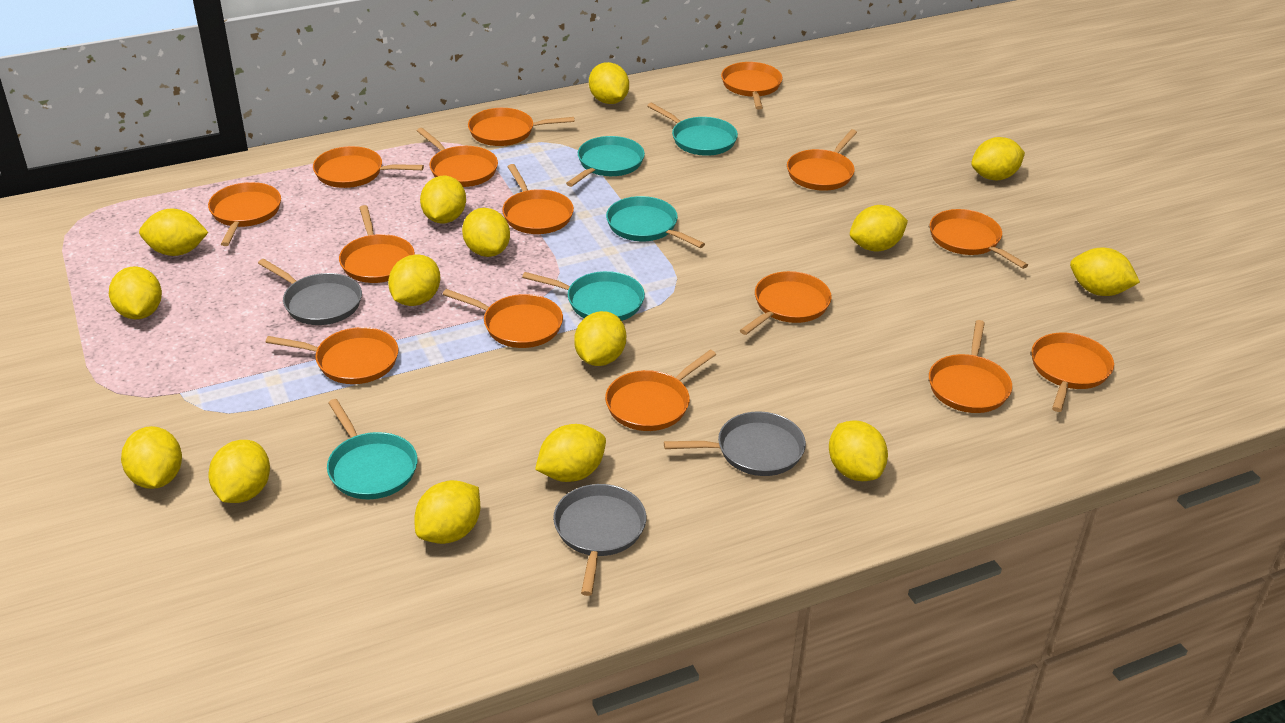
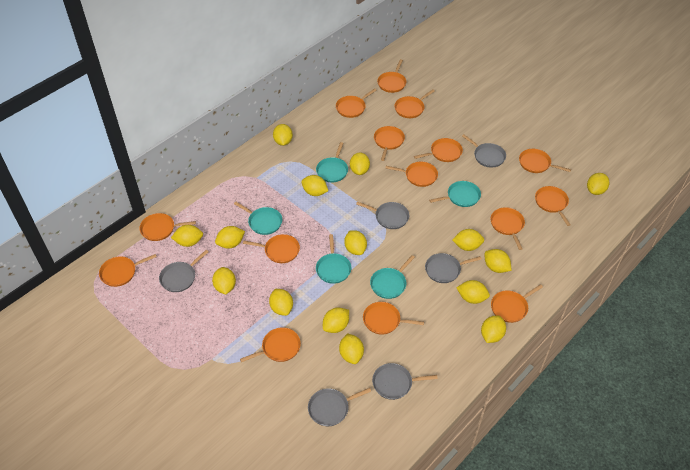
grey pan: 3 -> 6

